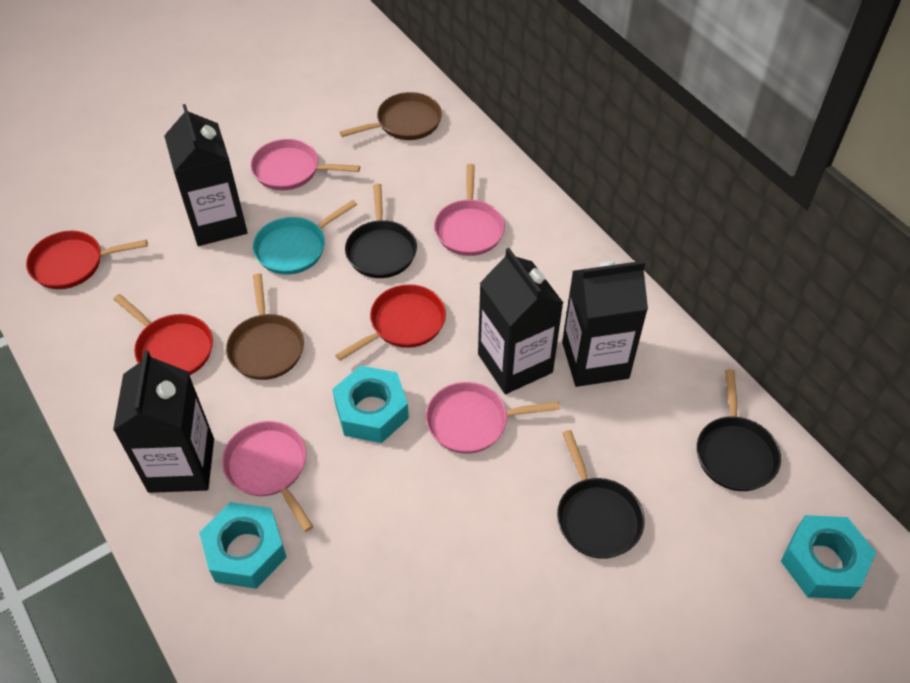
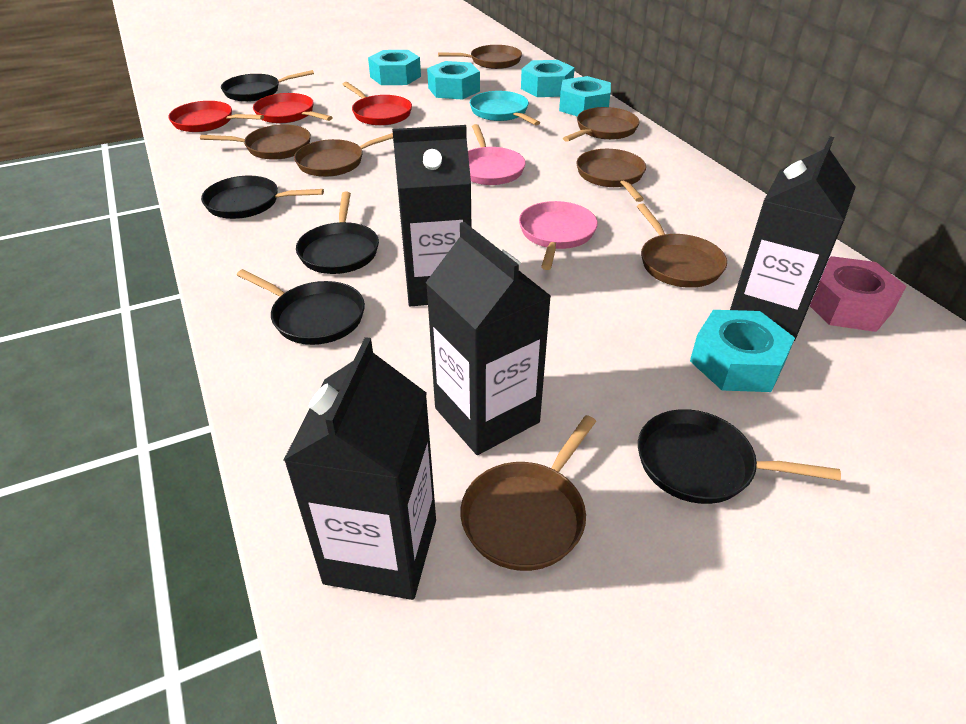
black pan: 3 -> 5
brown pan: 2 -> 7
pink nut: 0 -> 1
pink pan: 4 -> 2
turquoise nut: 3 -> 5

